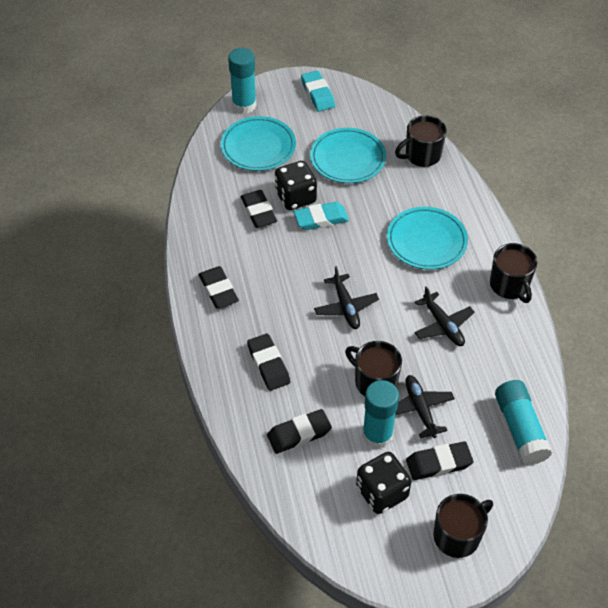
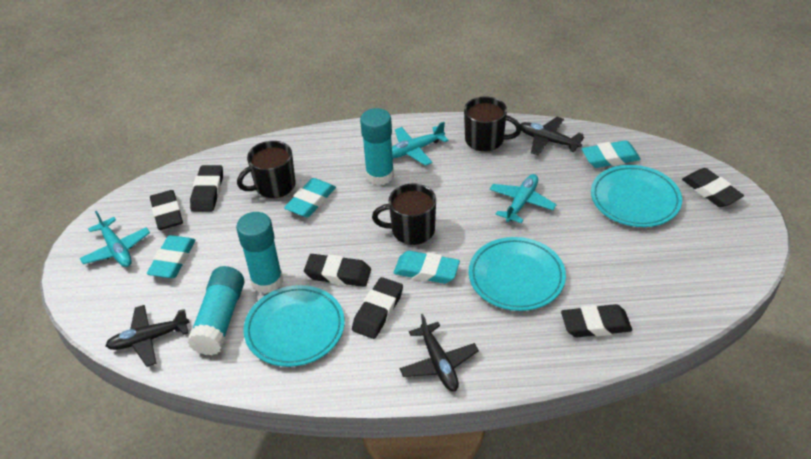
black dice: 2 -> 0
black eraser: 5 -> 6
black mug: 4 -> 3
turquoise eraser: 2 -> 4
turquoise plane: 0 -> 3

